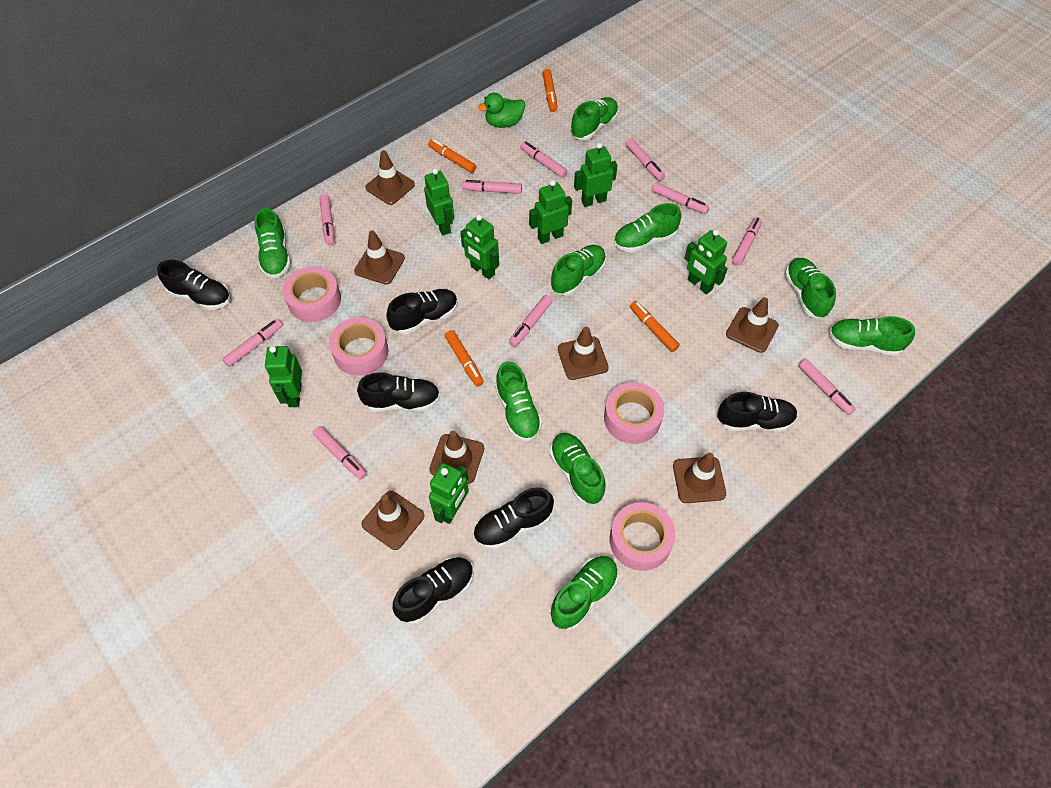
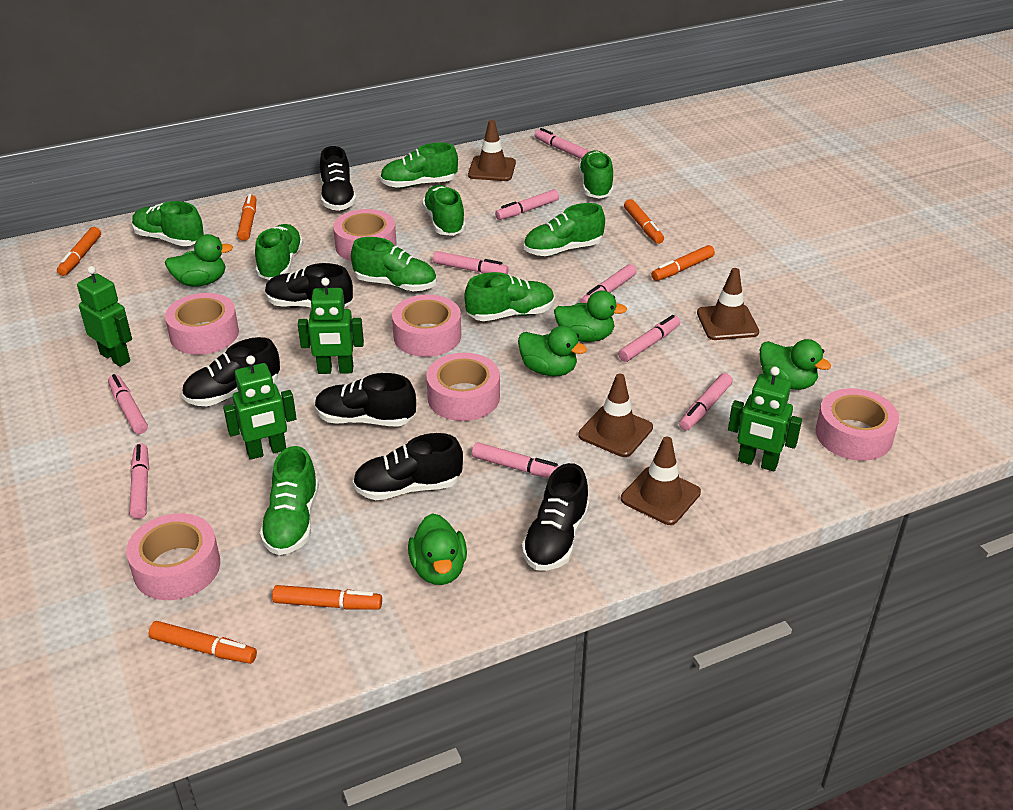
brown traffic cone: 7 -> 4
green duck: 1 -> 5
green robot: 7 -> 4
orange marker: 4 -> 6
pink marker: 10 -> 9
pink tape: 4 -> 6

